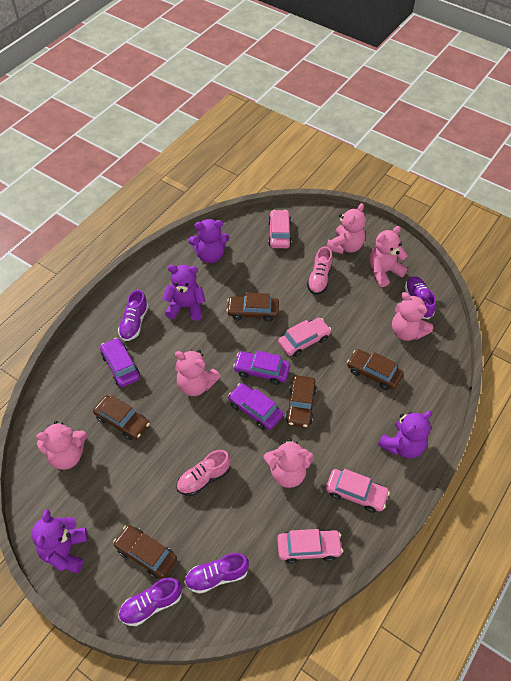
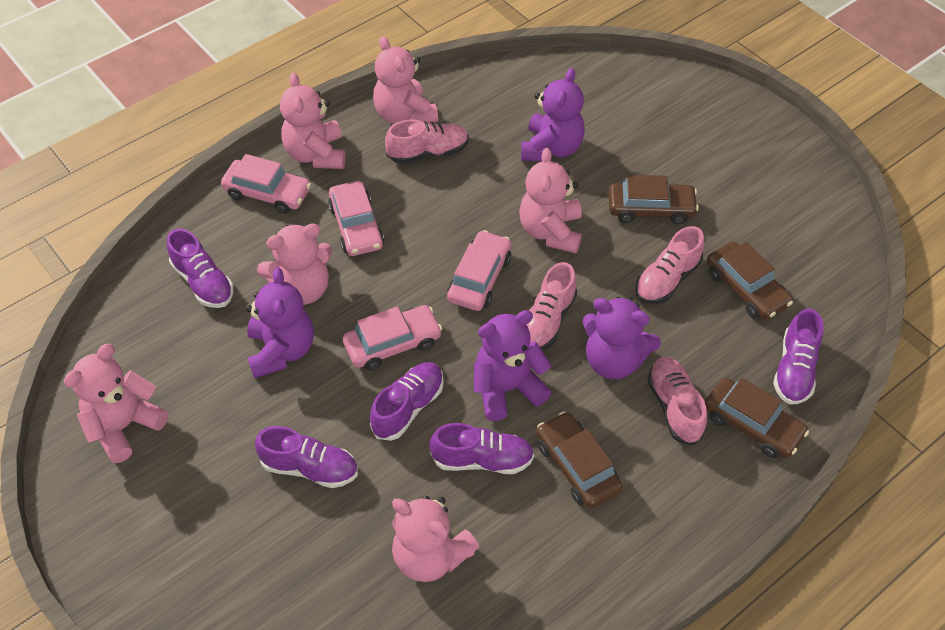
brown car: 5 -> 4
pink shoe: 2 -> 4
purple car: 3 -> 0
purple shoe: 4 -> 5

